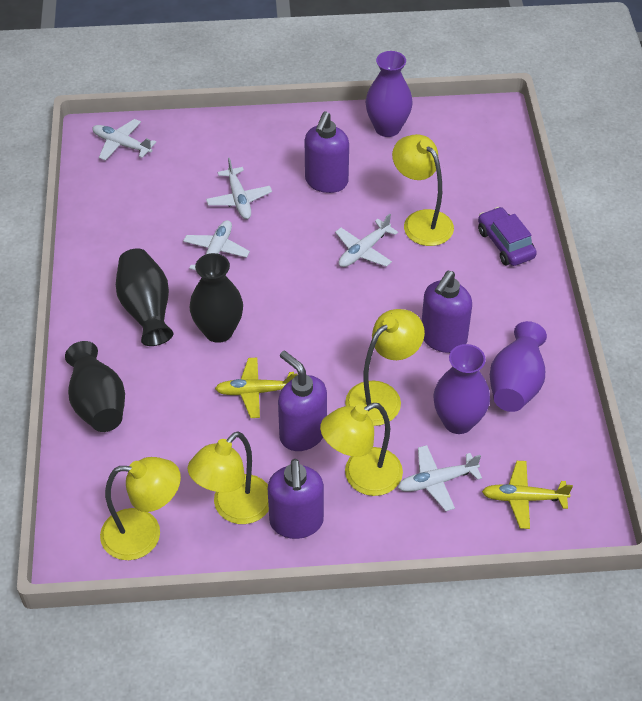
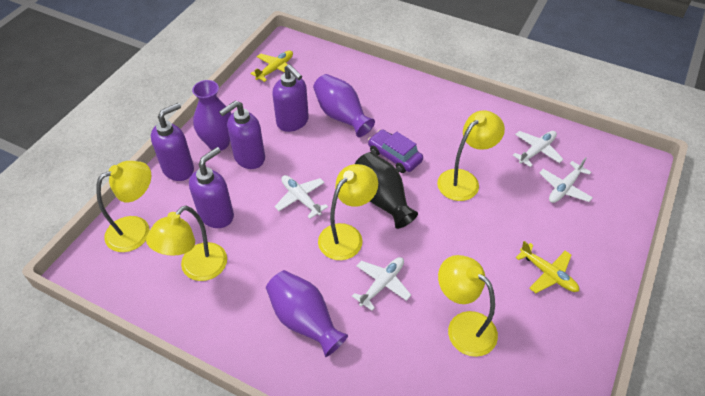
black vase: 3 -> 1
white plane: 5 -> 4

